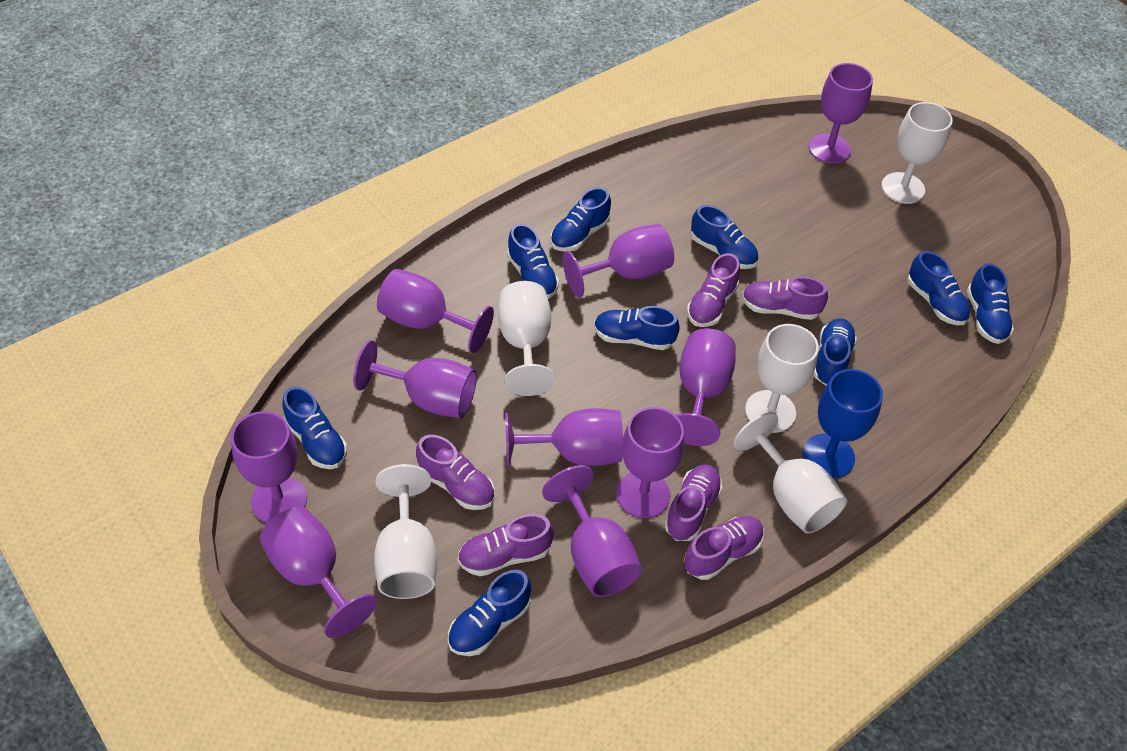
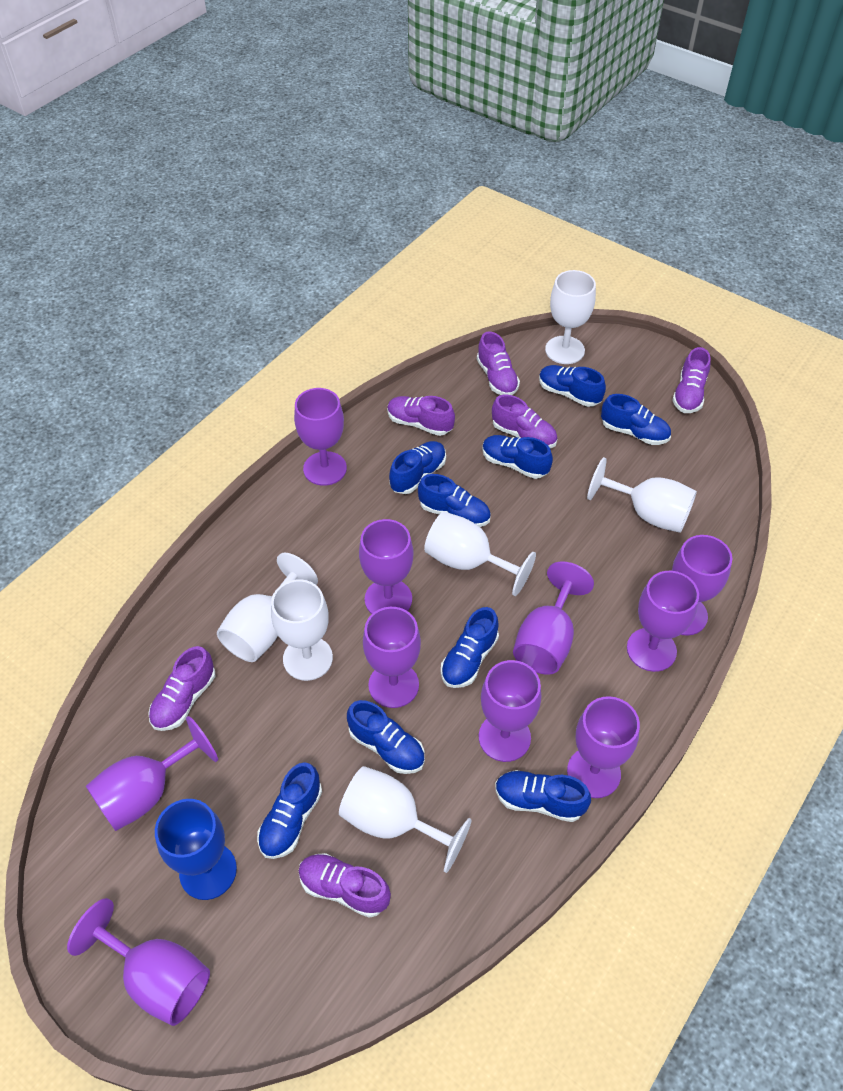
white goblet: 5 -> 6

